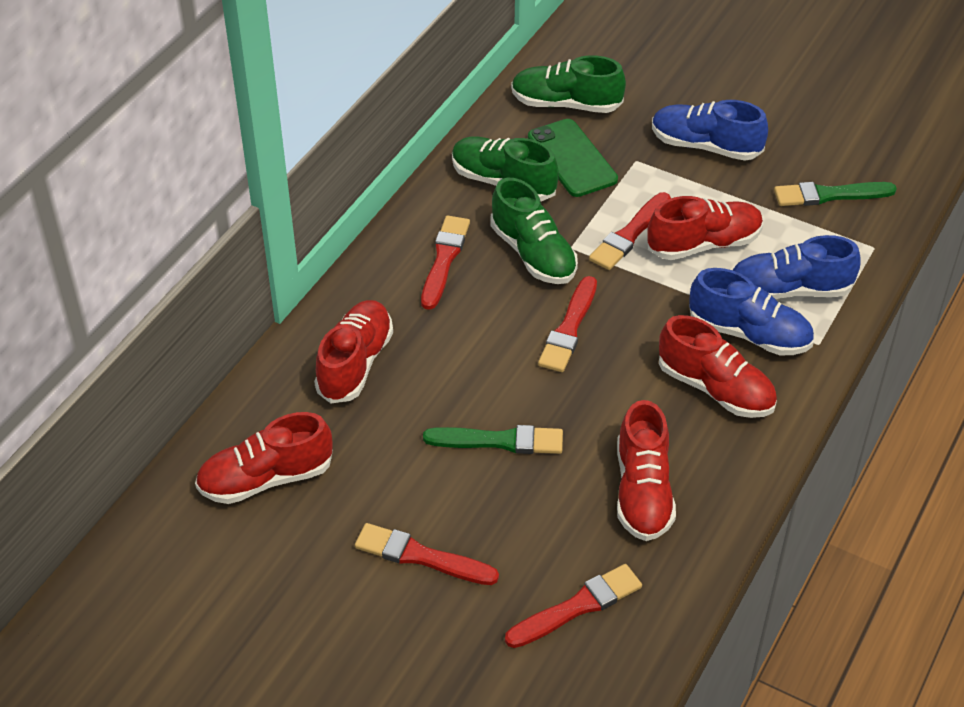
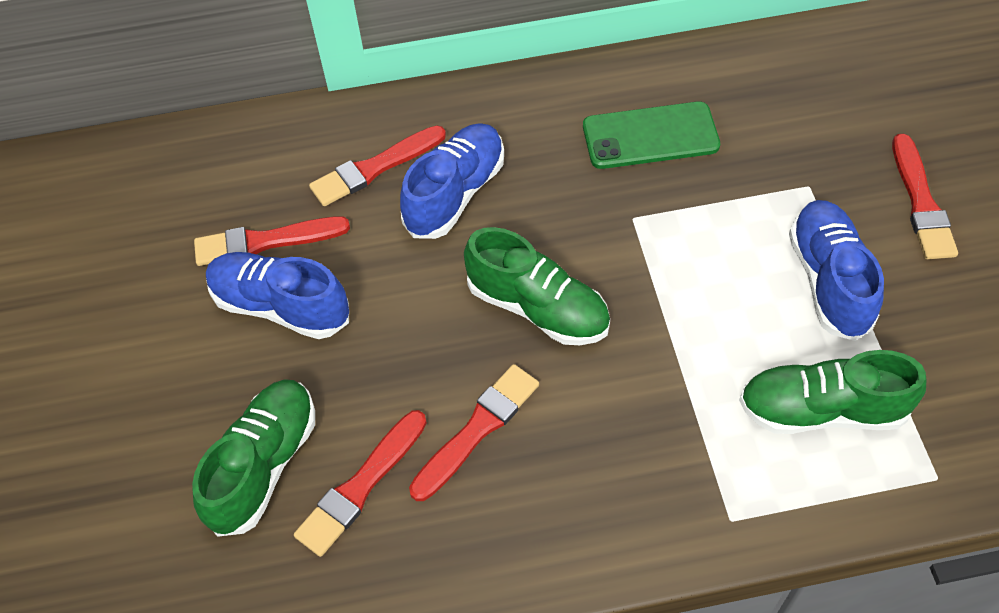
green brush: 2 -> 0
red shoe: 5 -> 0

